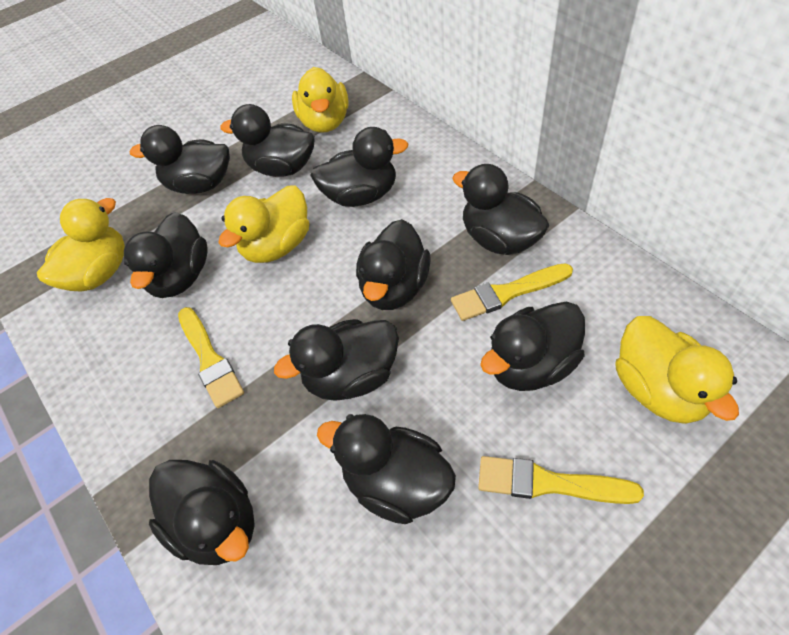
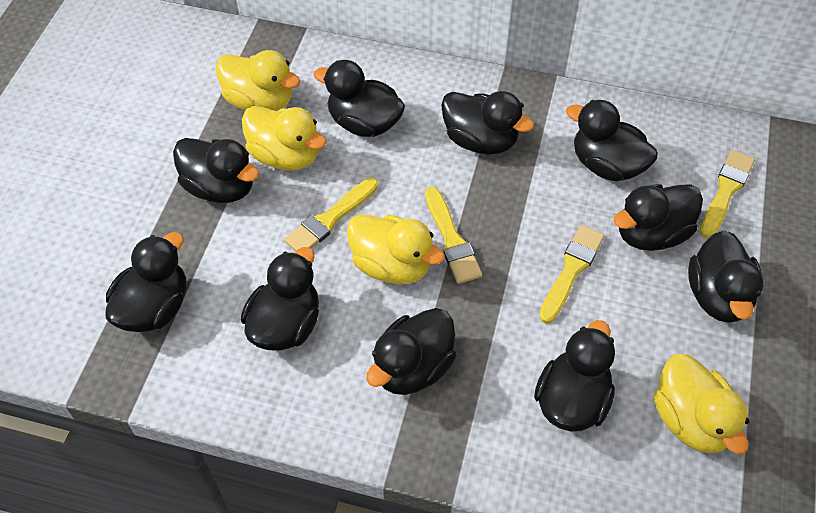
yellow brush: 3 -> 4

